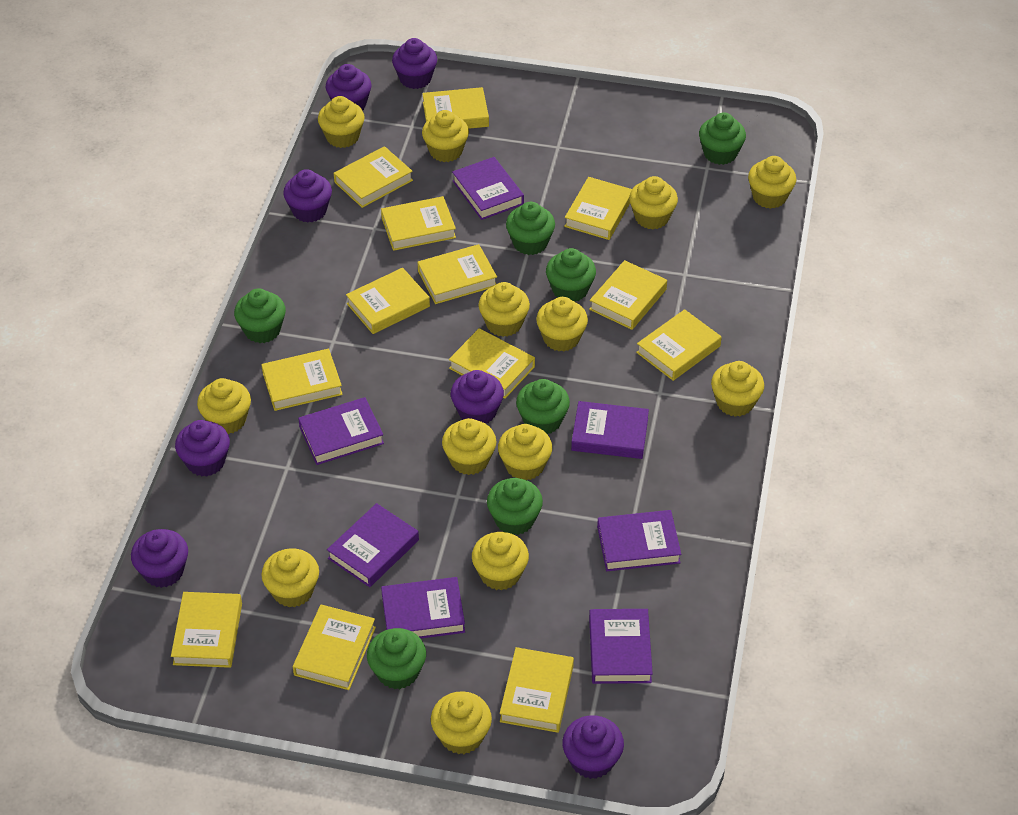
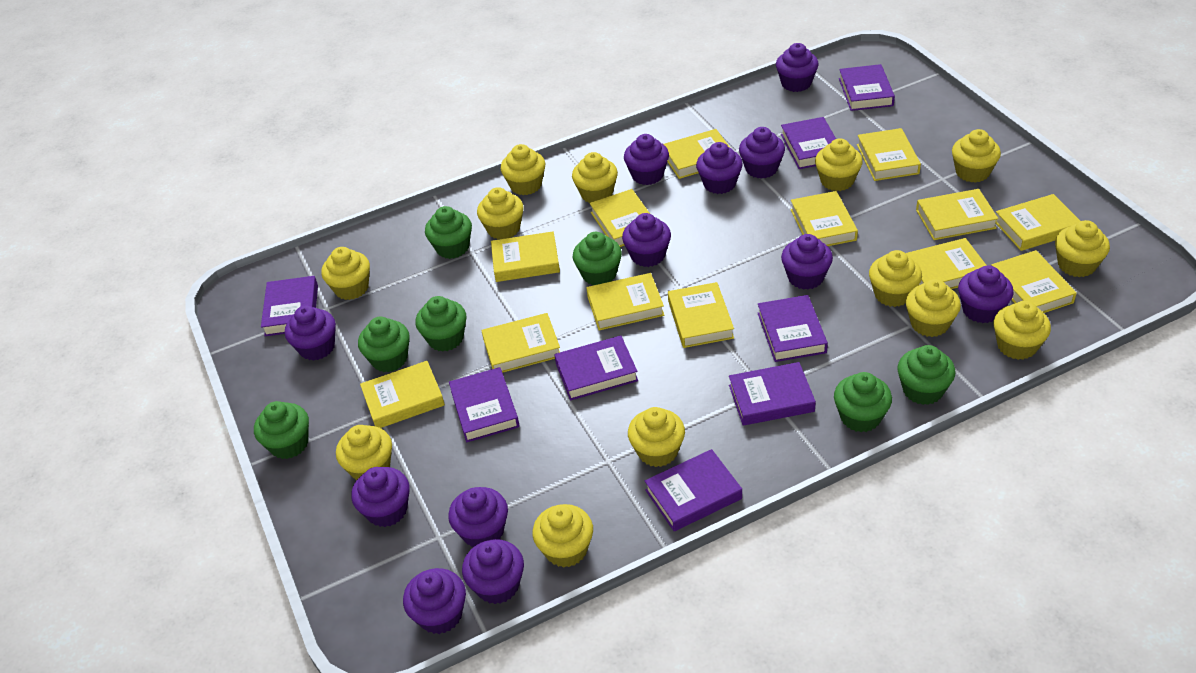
purple book: 7 -> 8
purple cupcake: 7 -> 12

